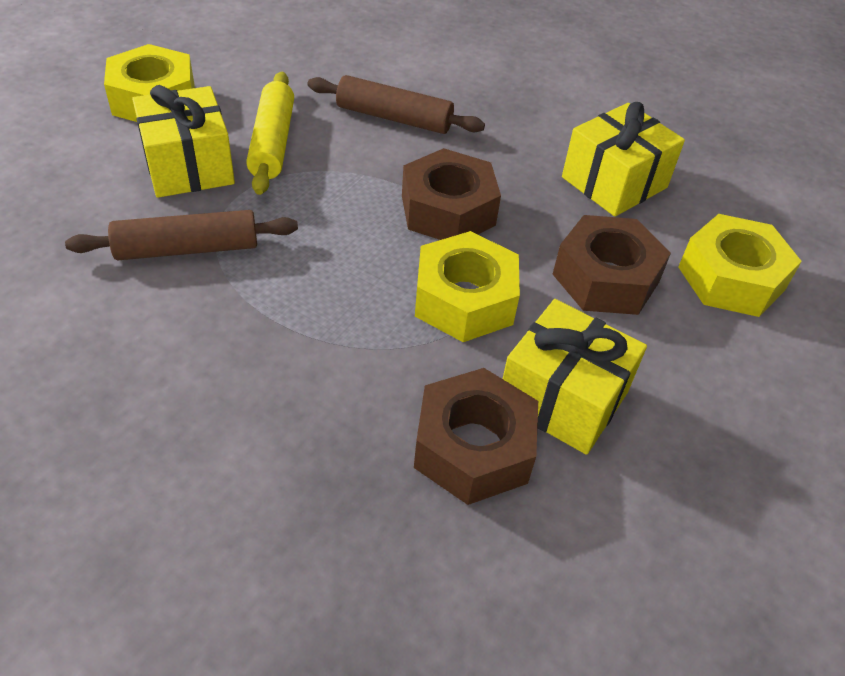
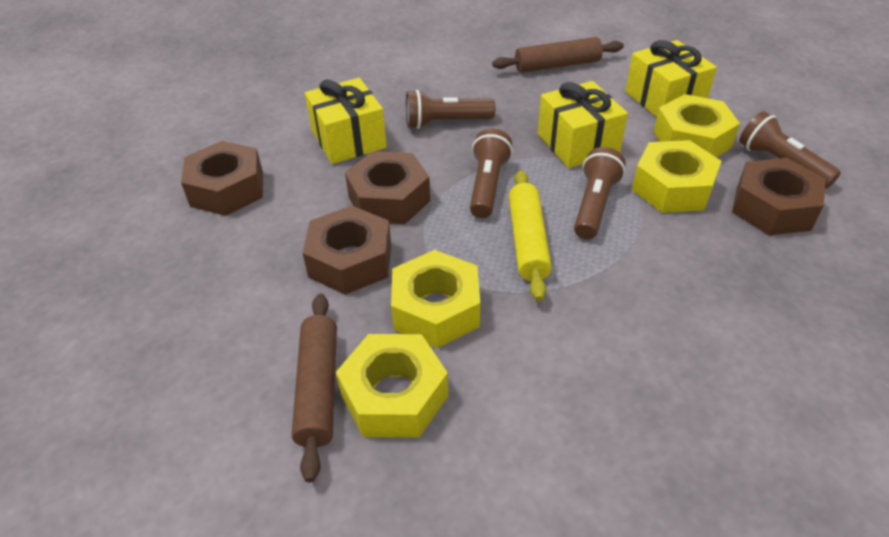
brown flashlight: 0 -> 4
brown nut: 3 -> 4
yellow nut: 3 -> 4

